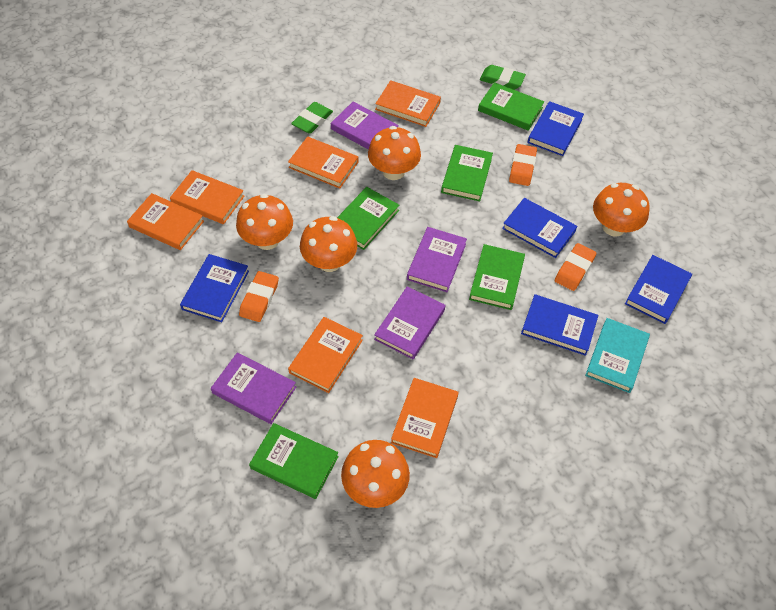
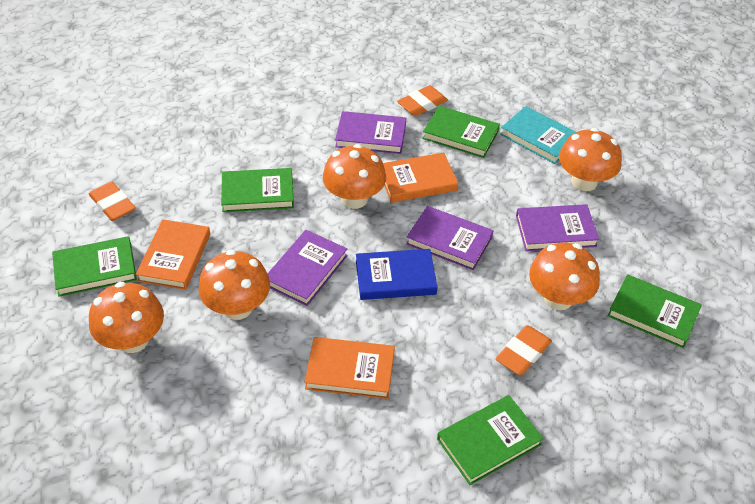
blue book: 5 -> 1
green eraser: 2 -> 0
orange book: 6 -> 3

